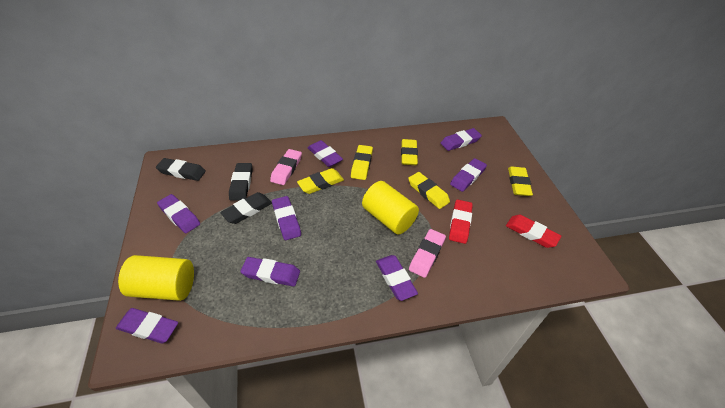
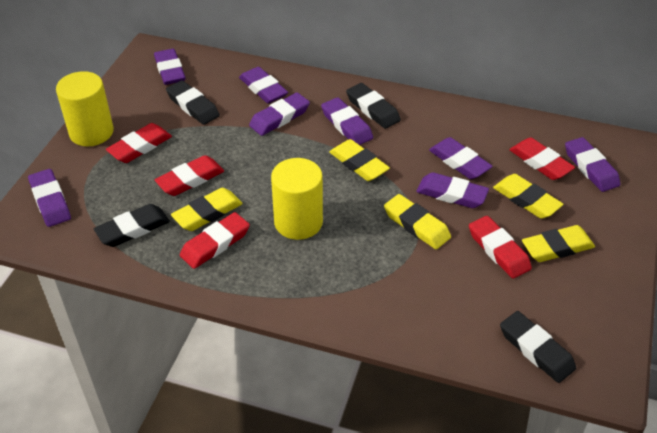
black eraser: 3 -> 4
pink eraser: 2 -> 0
red eraser: 2 -> 5

